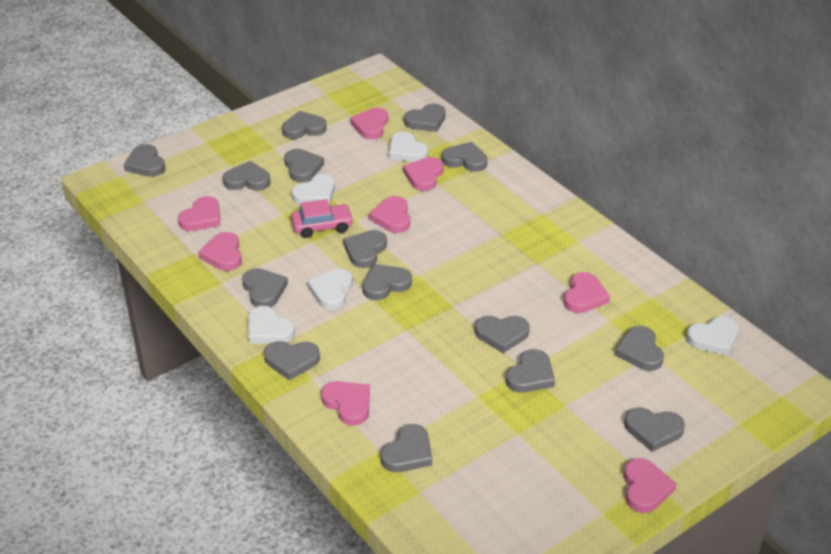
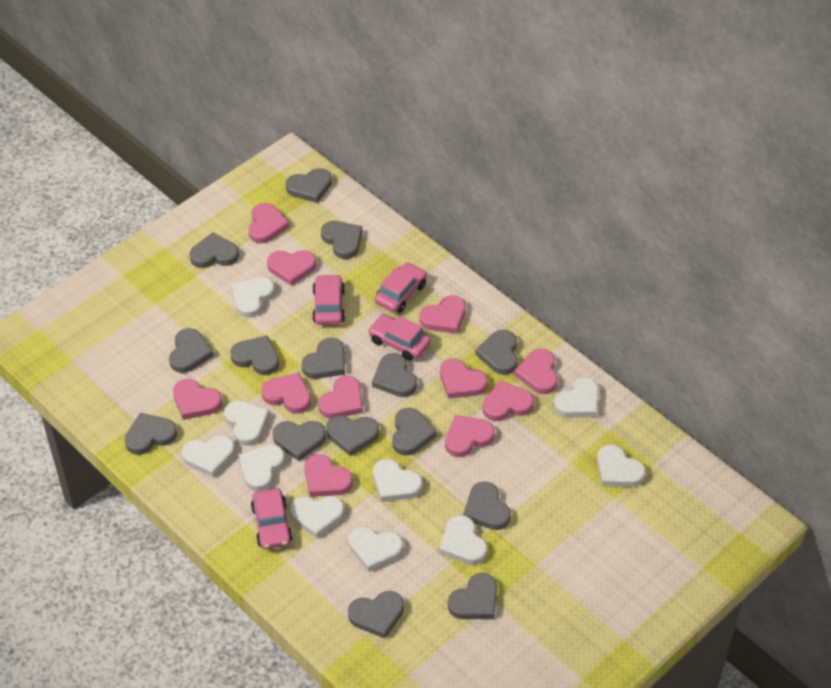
pink car: 1 -> 4
pink heart: 8 -> 11
white heart: 5 -> 10

